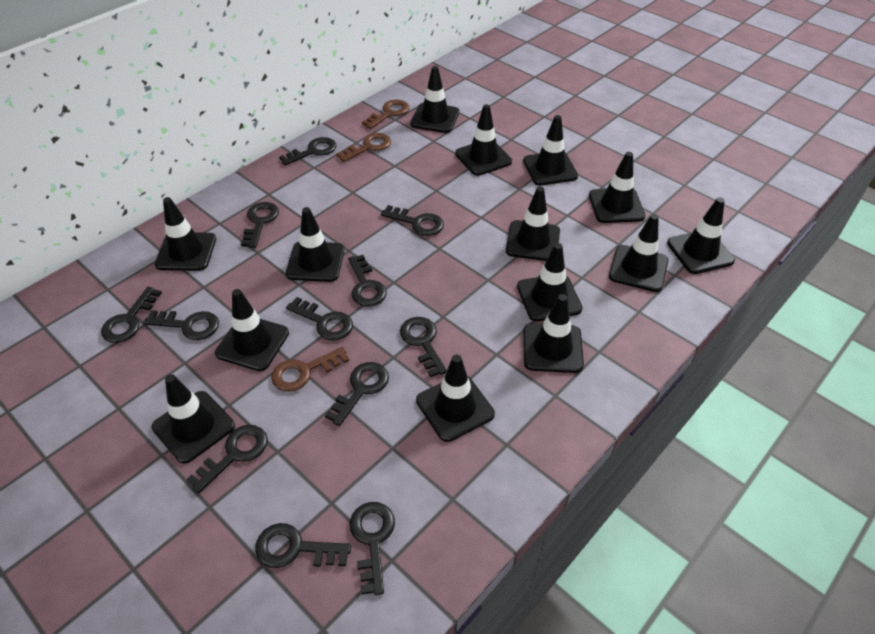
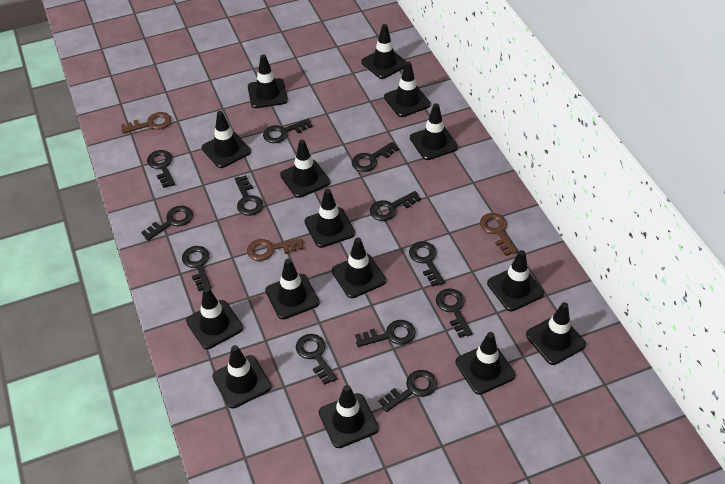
black traffic cone: 14 -> 15

